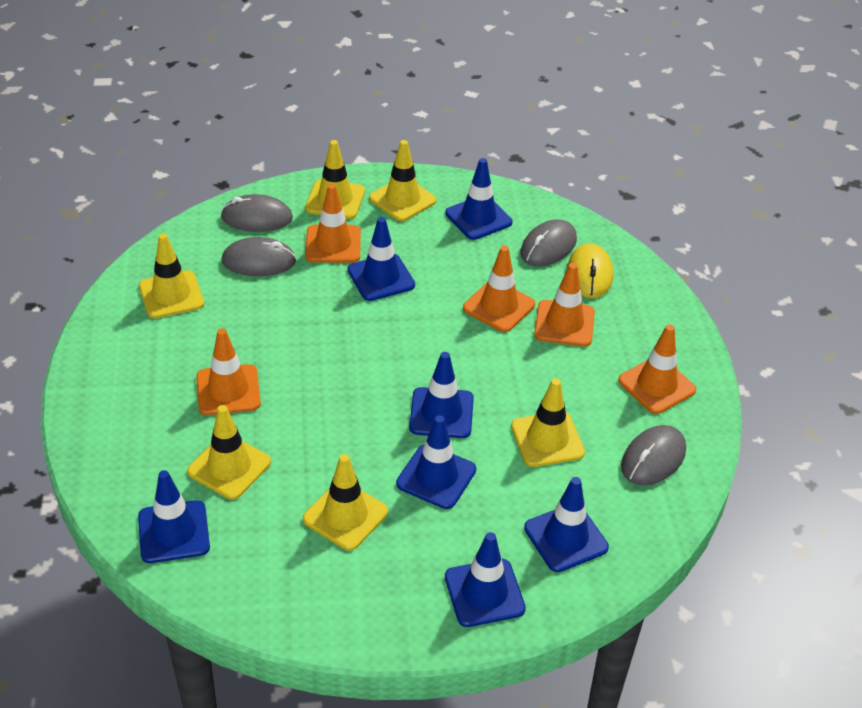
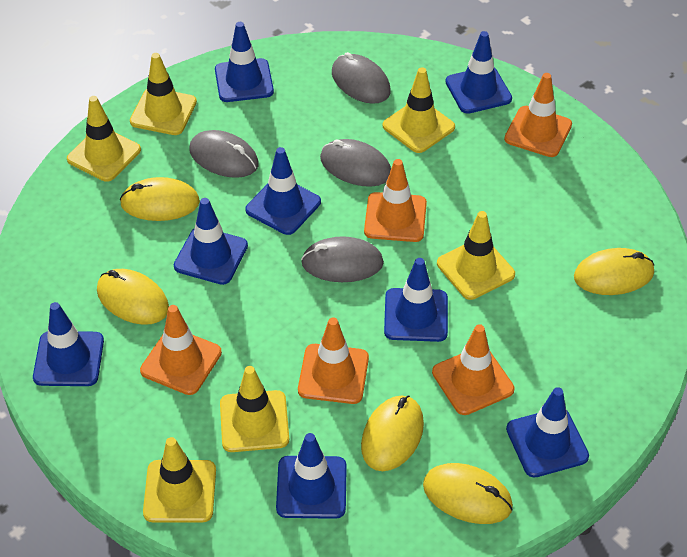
blue traffic cone: 7 -> 8
yellow mouse: 1 -> 5

